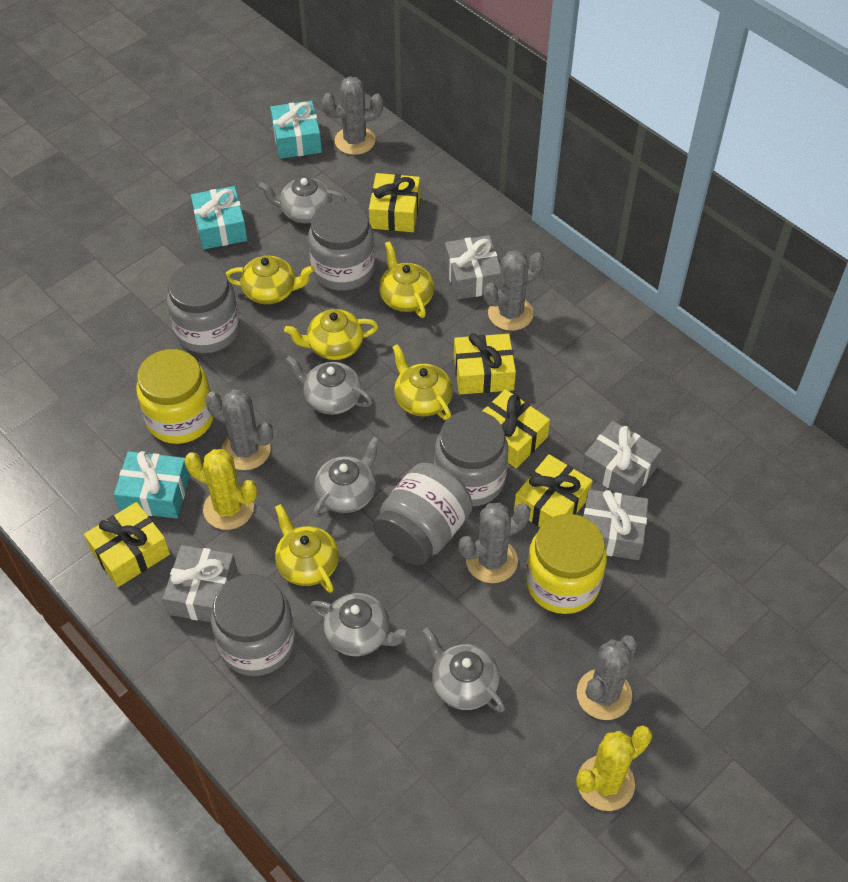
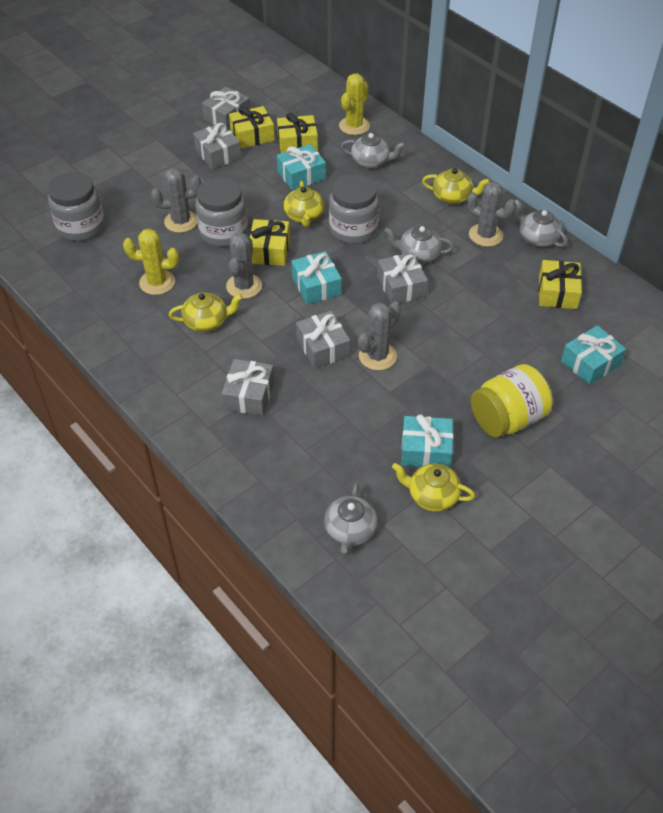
grey cactus: 5 -> 4
grey gift: 4 -> 5
grey jar: 5 -> 3
grey teapot: 5 -> 4
turquoise gift: 3 -> 4
yellow gift: 5 -> 4
yellow jar: 2 -> 1
yellow teapot: 5 -> 4

